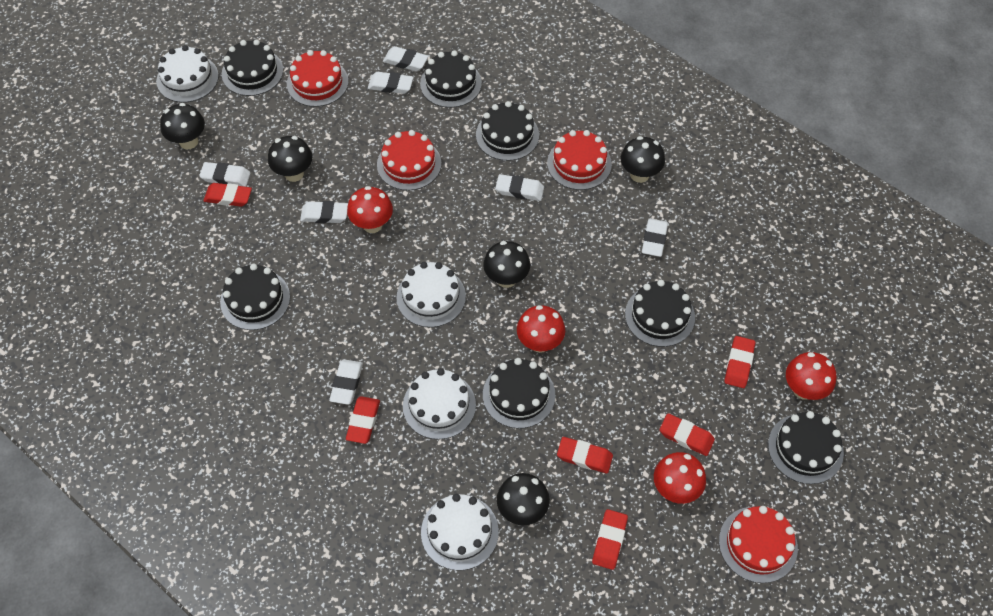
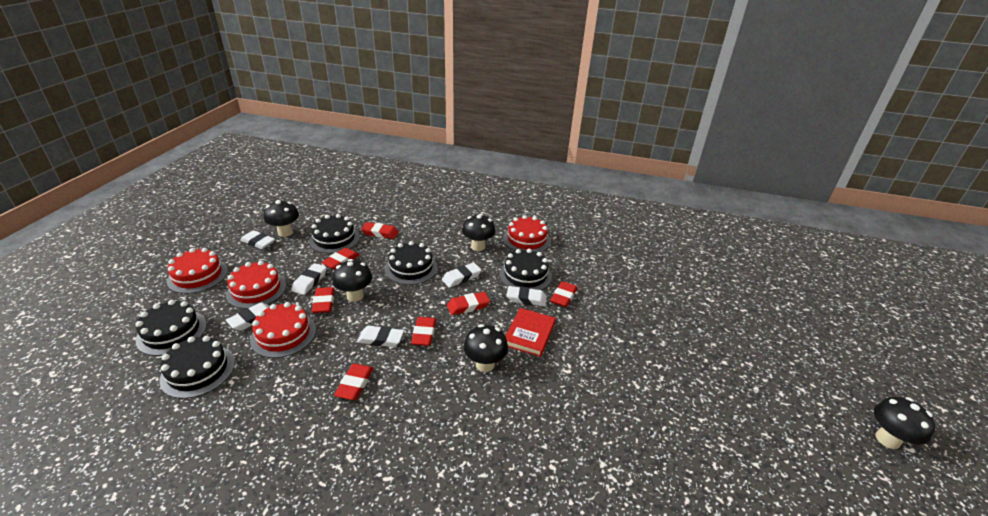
black cake: 7 -> 5
red book: 0 -> 1
red eraser: 6 -> 7
red mushroom: 4 -> 0
white cake: 4 -> 0
white eraser: 7 -> 6

